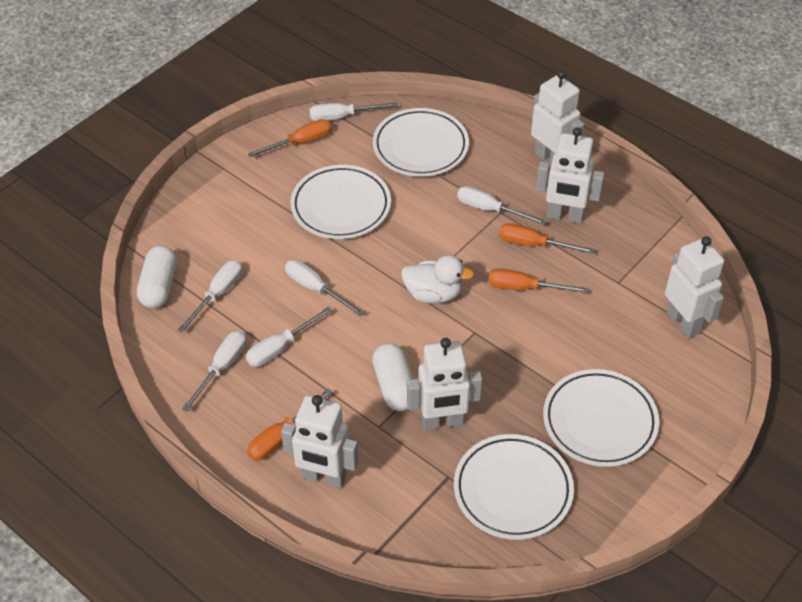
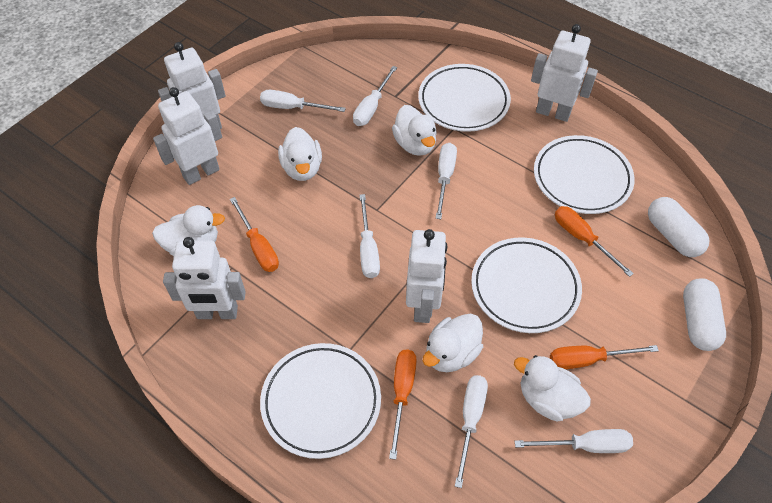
white duck: 1 -> 5

